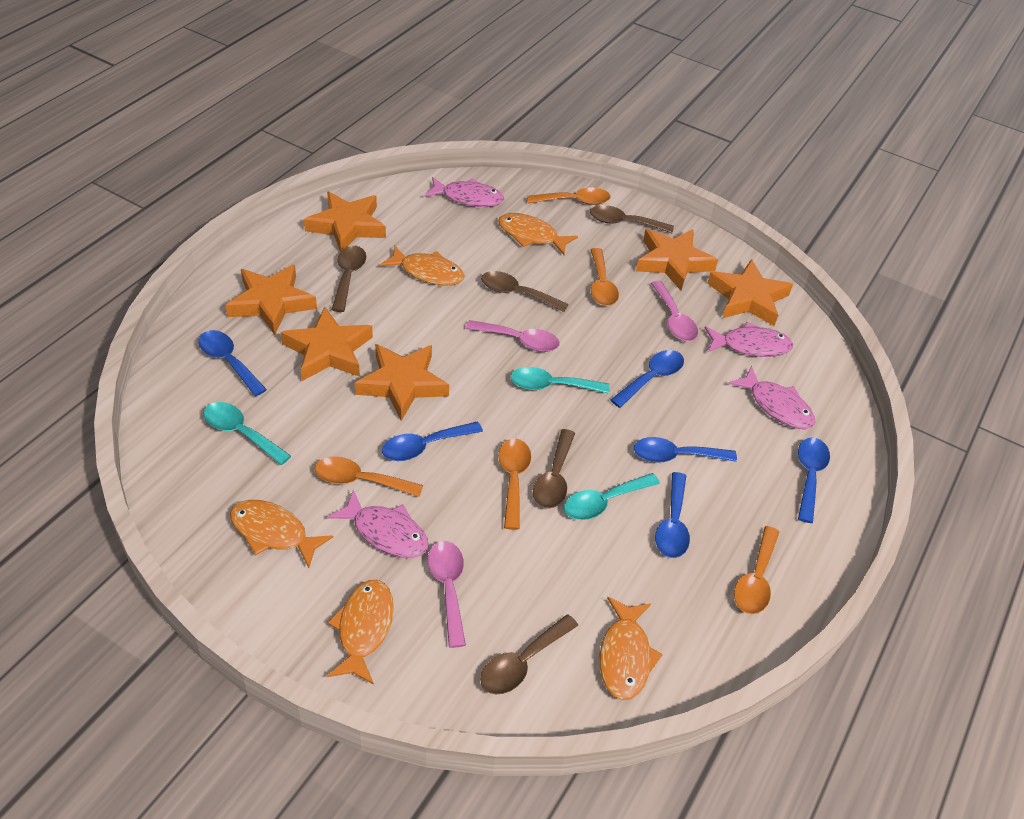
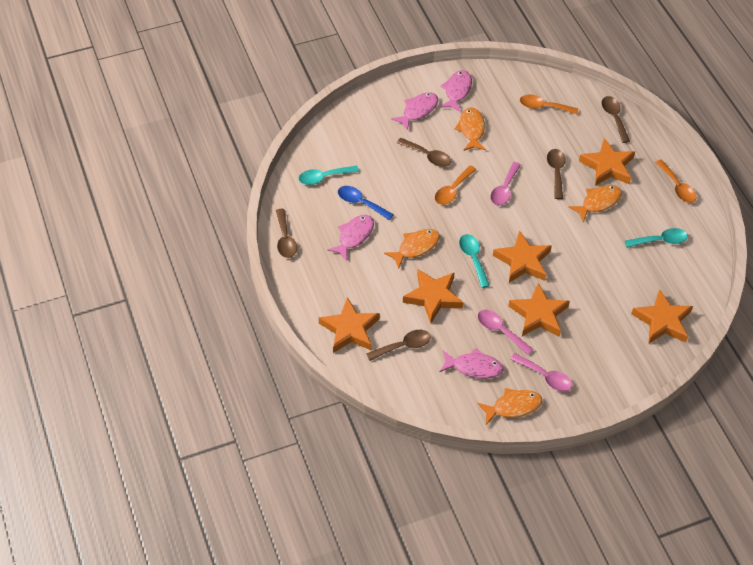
blue spoon: 6 -> 1
orange fish: 5 -> 4
orange spoon: 5 -> 3

